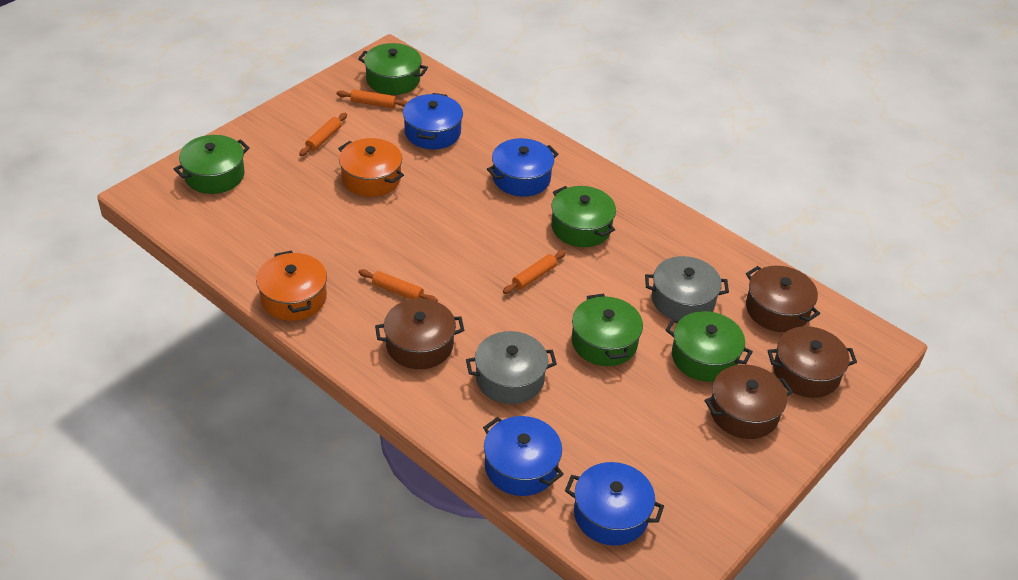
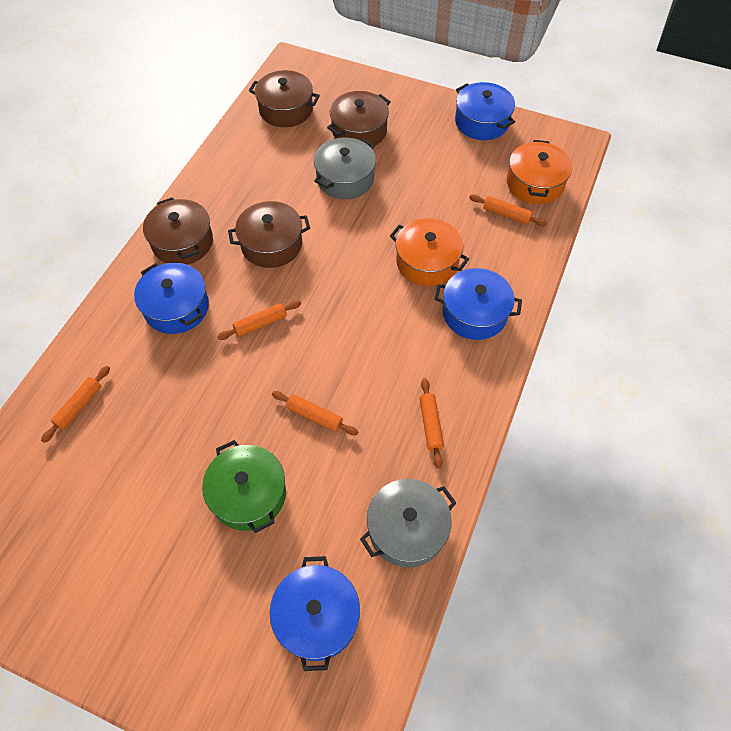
green pot: 5 -> 1
orange rolling pin: 4 -> 5

